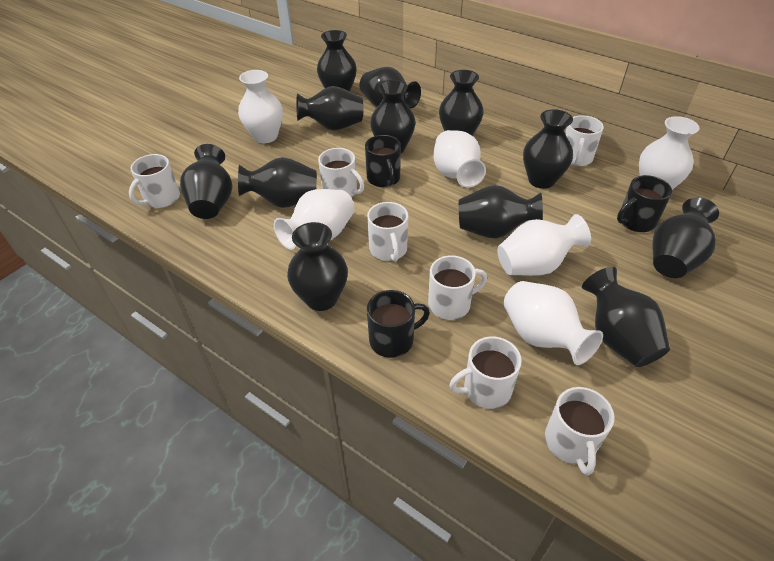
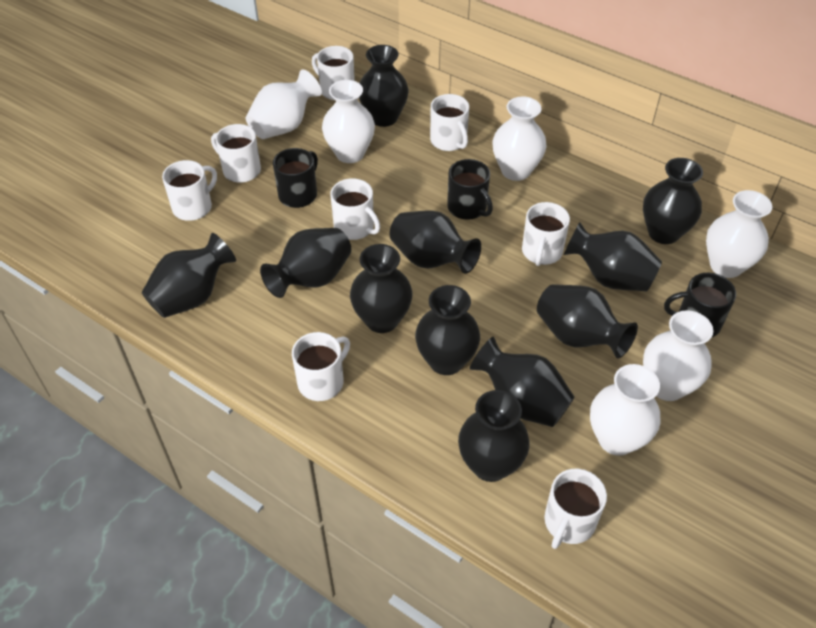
black vase: 12 -> 11
white mug: 7 -> 8

